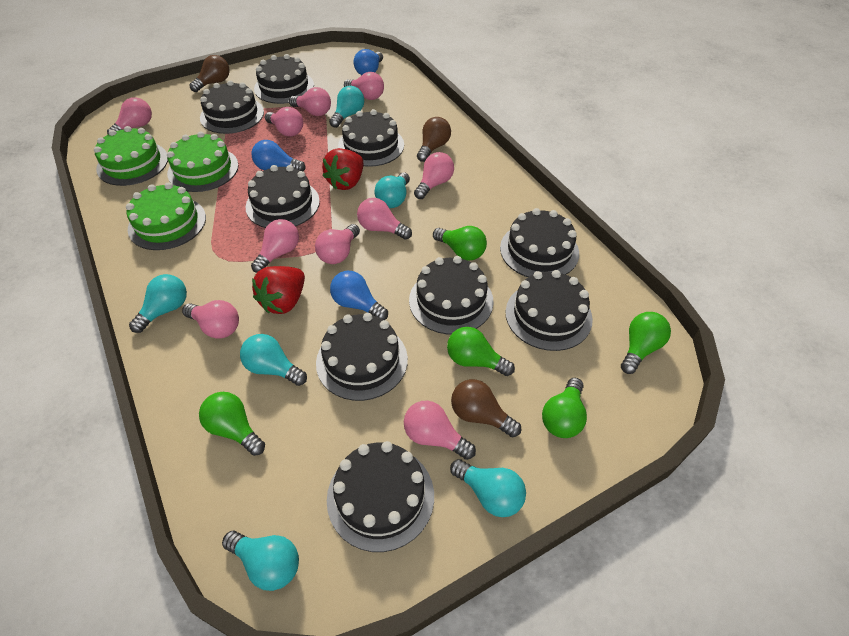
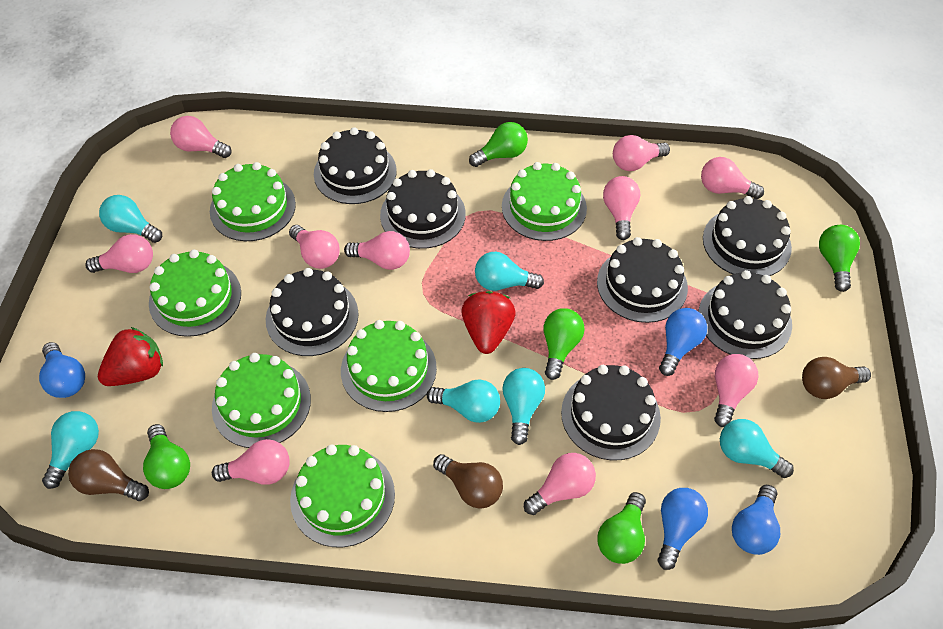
black cake: 9 -> 7
blue light bulb: 3 -> 4
green cake: 3 -> 6

